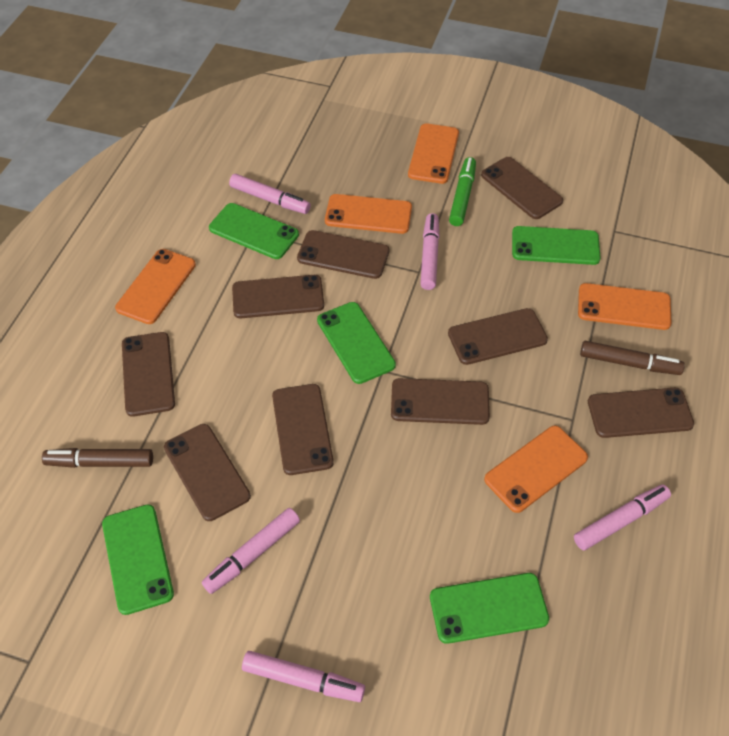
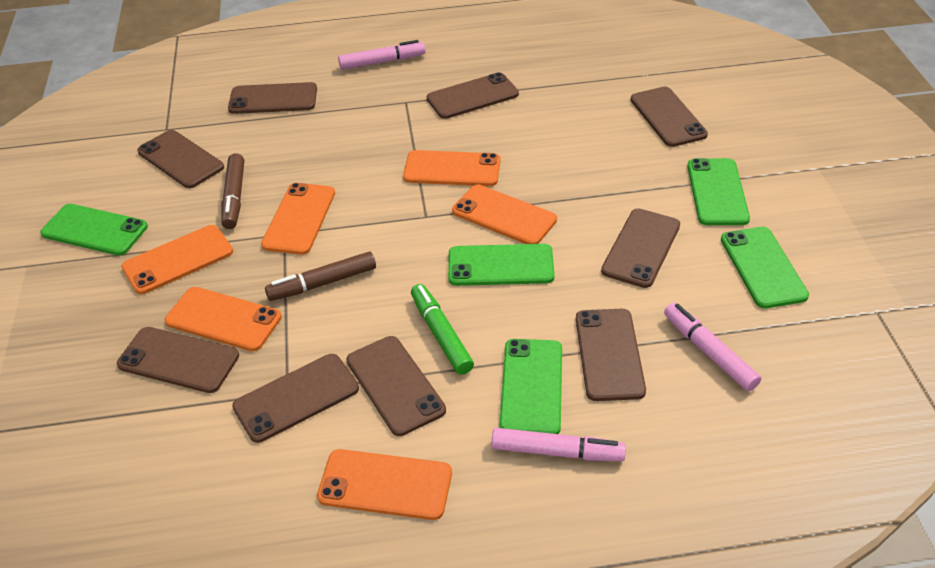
orange phone: 5 -> 6
pink marker: 5 -> 3

